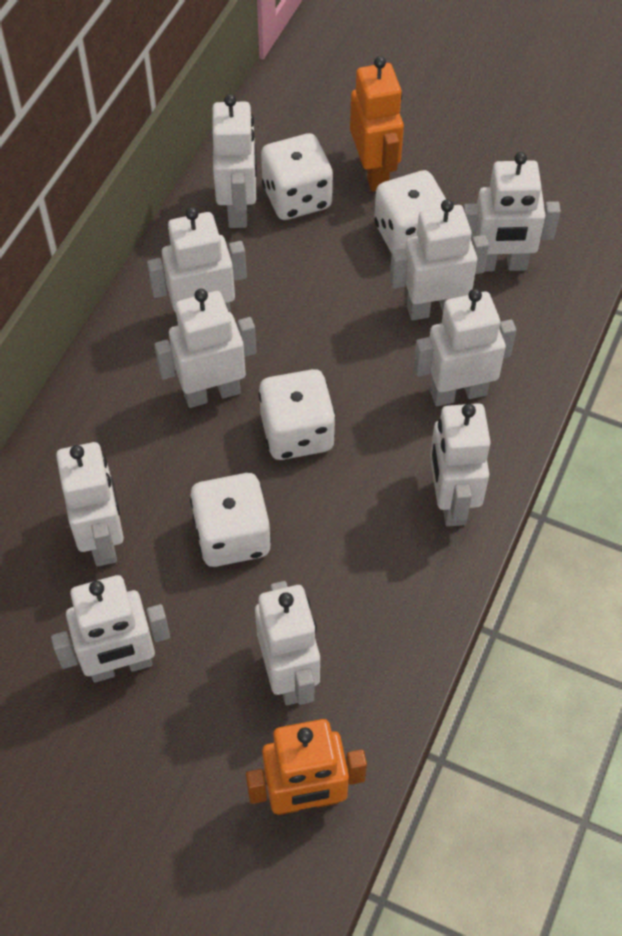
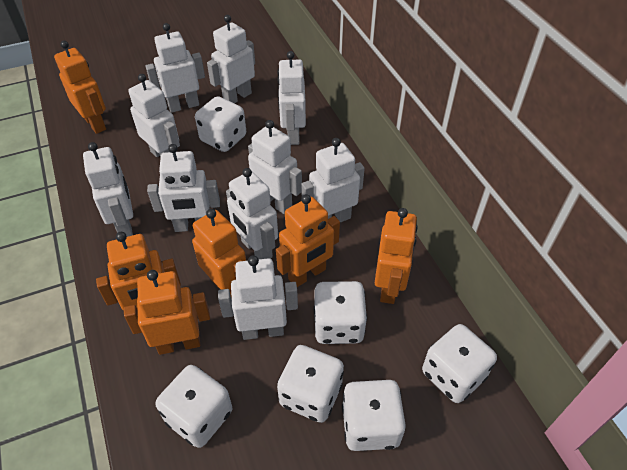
orange robot: 2 -> 6
white dice: 4 -> 6

